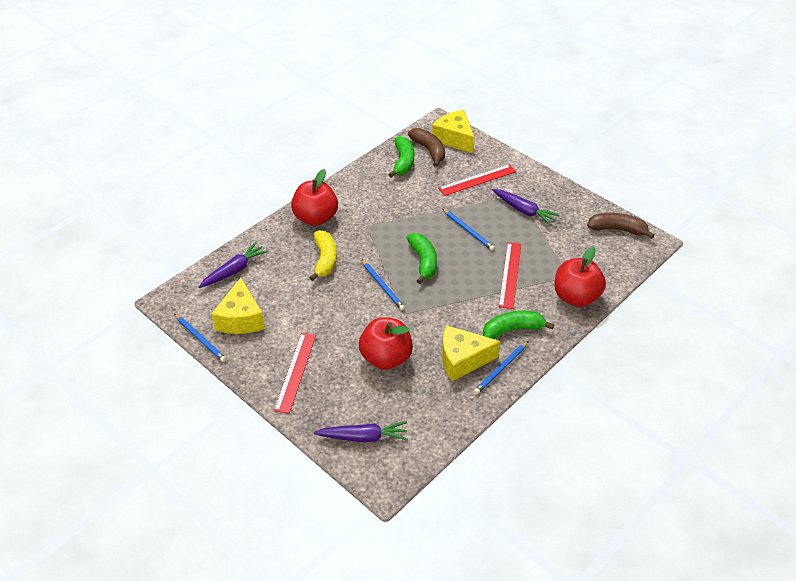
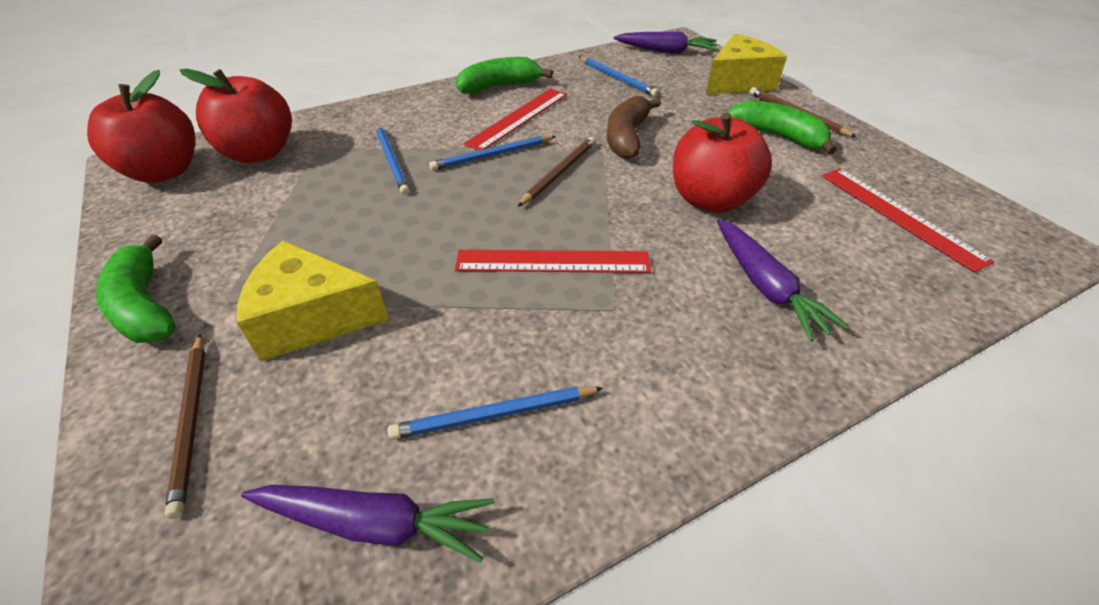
brown banana: 2 -> 1
brown pencil: 0 -> 3
yellow banana: 1 -> 0
yellow cheese: 3 -> 2

